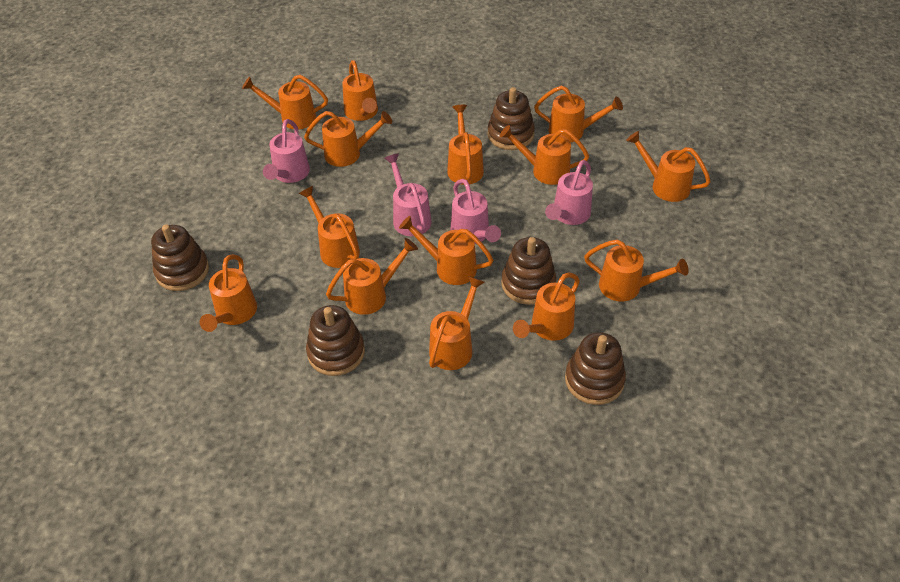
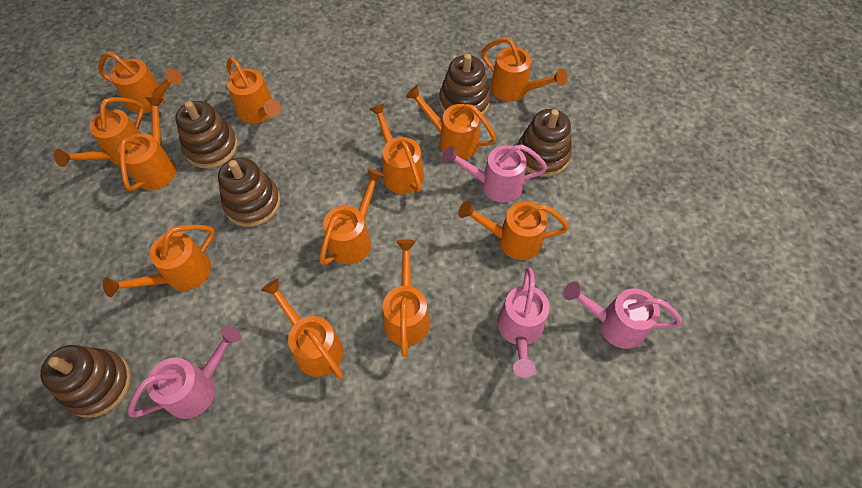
orange watering can: 14 -> 12

